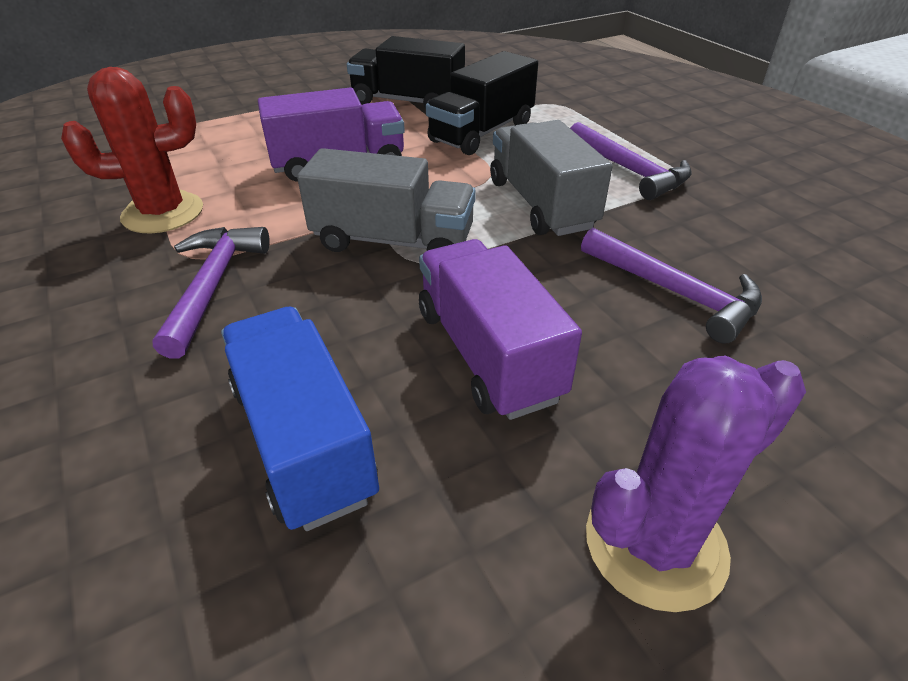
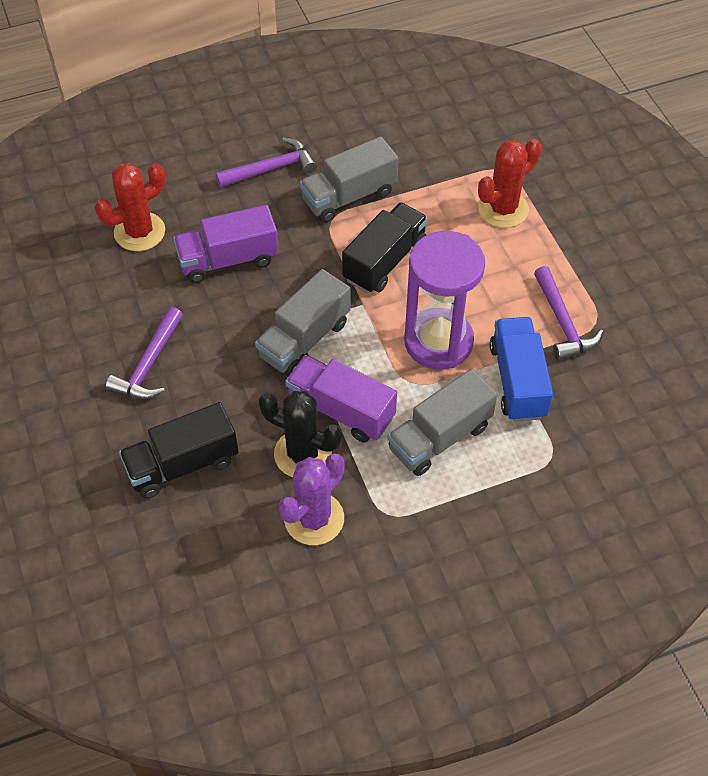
black cactus: 0 -> 1
grey truck: 2 -> 3
purple hourglass: 0 -> 1
red cactus: 1 -> 2

